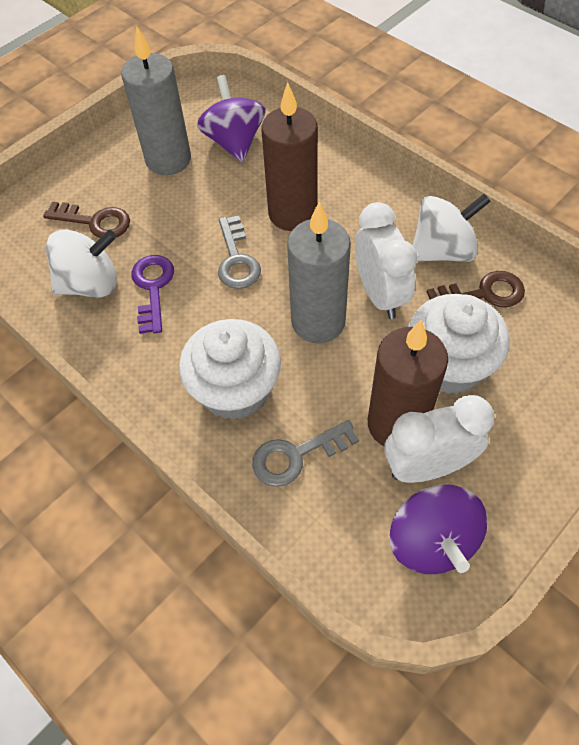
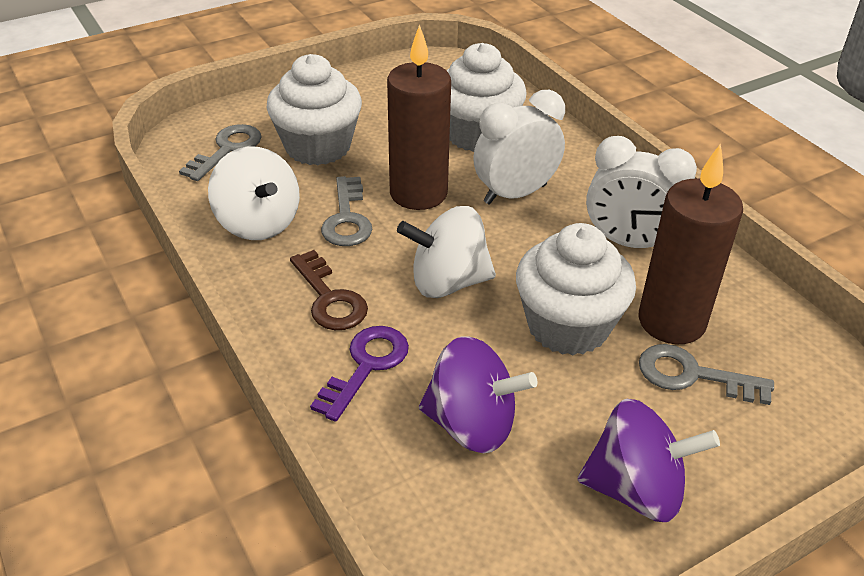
brown key: 2 -> 1
grey candle: 2 -> 0
grey key: 2 -> 3
white cupcake: 2 -> 3

